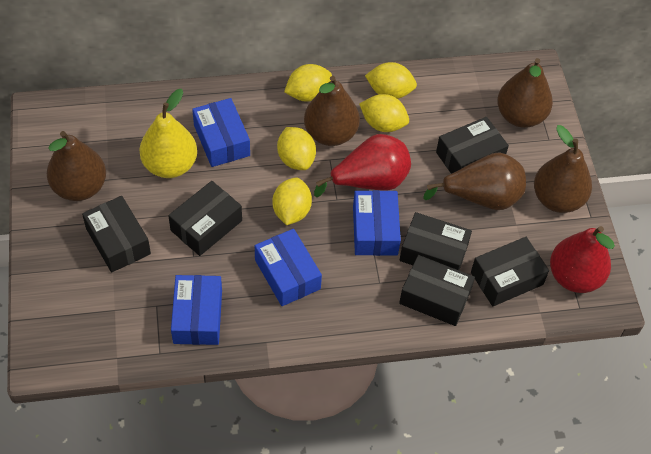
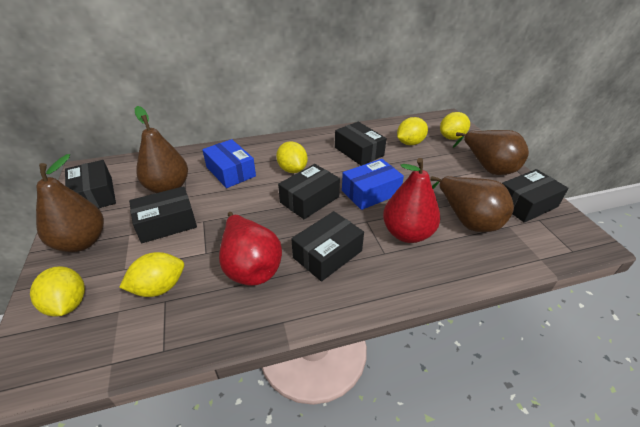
blue box: 4 -> 2
brown pear: 5 -> 4
yellow pear: 1 -> 0

